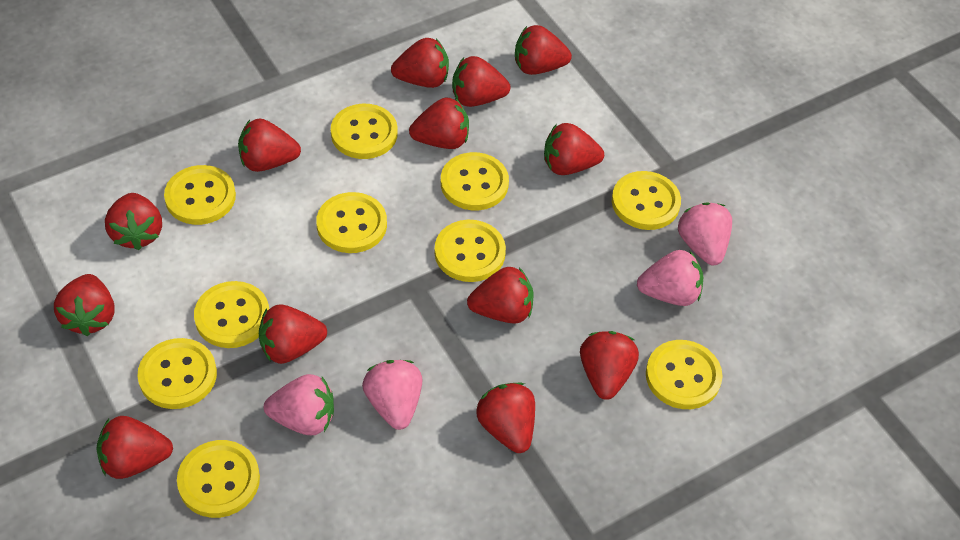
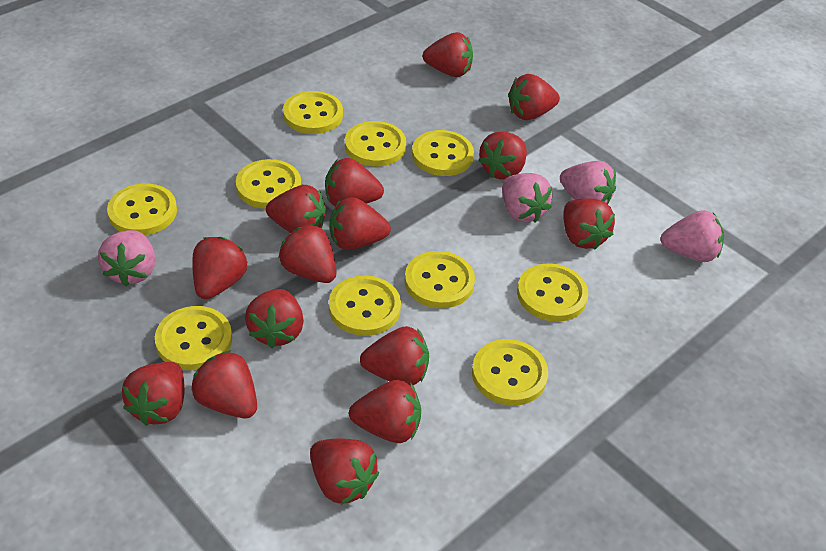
red strawberry: 13 -> 15

